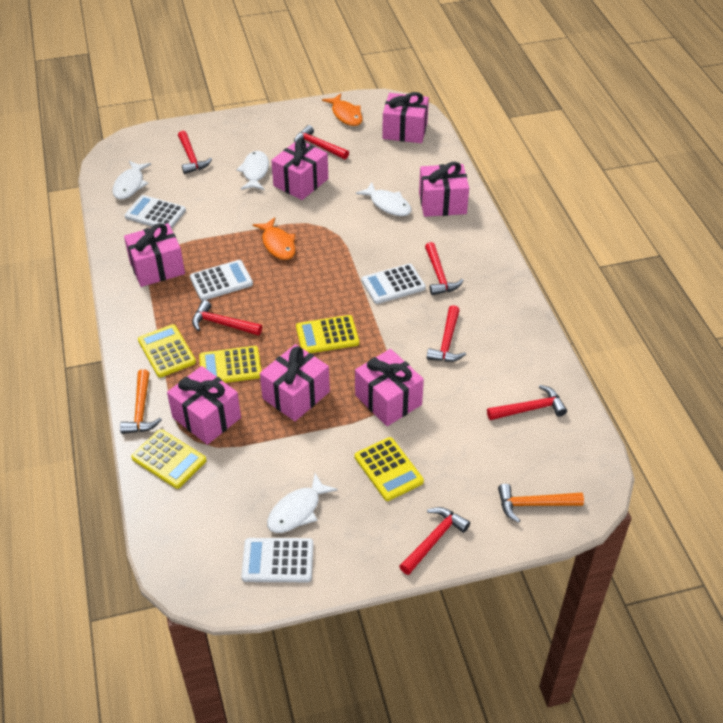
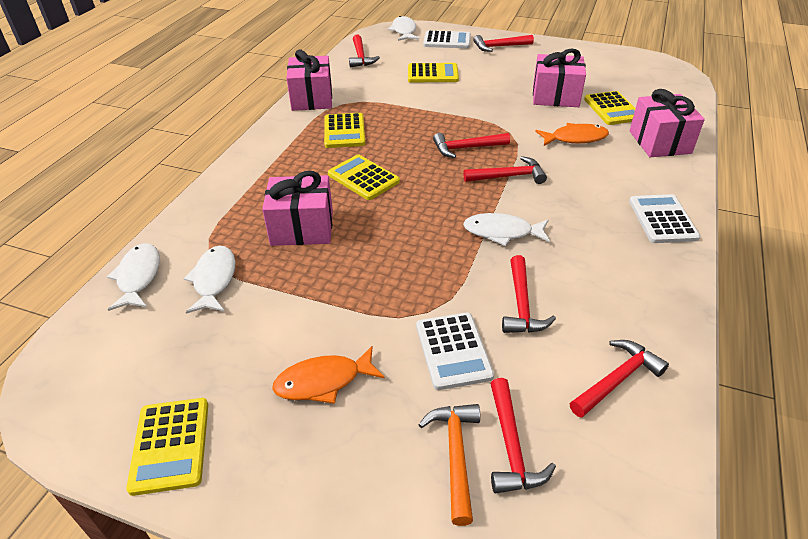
orange hammer: 2 -> 1
pink gift: 7 -> 4
white calculator: 4 -> 3

